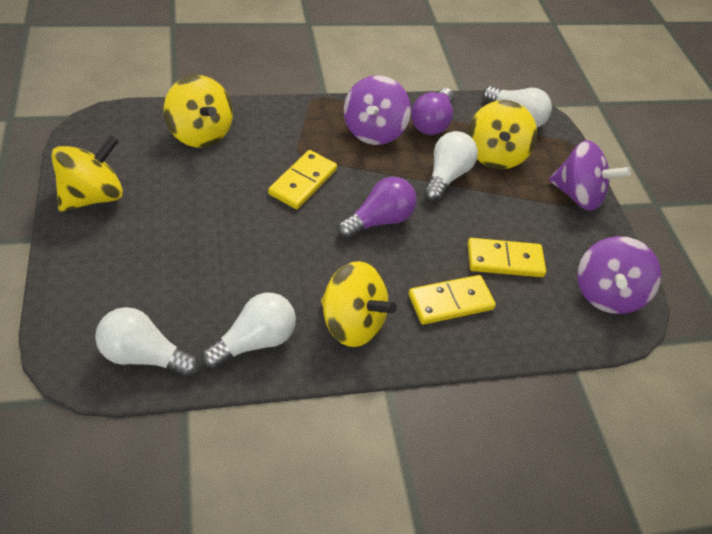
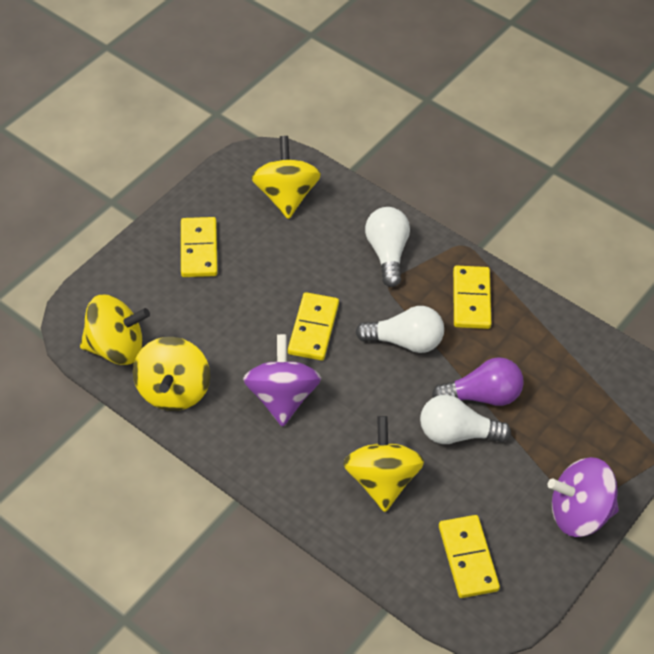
purple light bulb: 2 -> 1
purple spinning top: 3 -> 2
white light bulb: 4 -> 3
yellow domino: 3 -> 4

